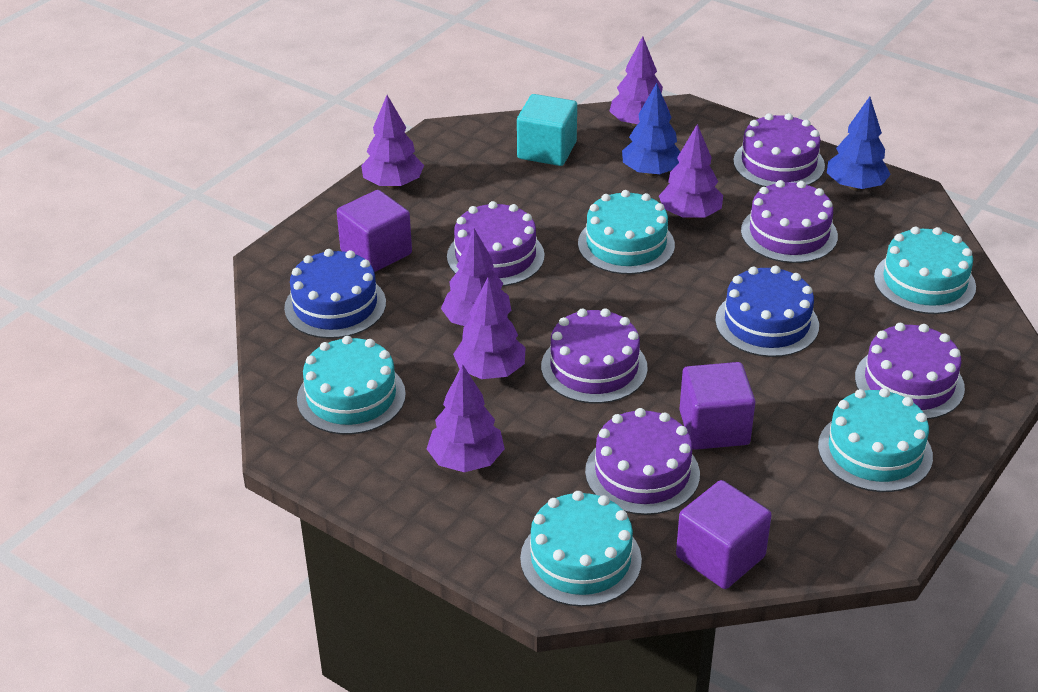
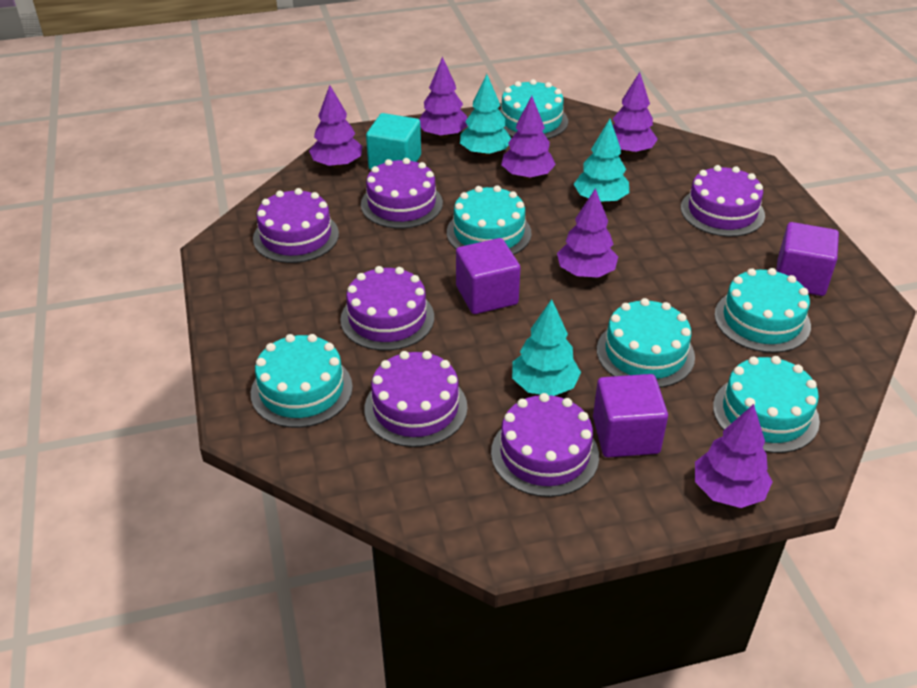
blue cake: 2 -> 0
blue tree: 2 -> 0
turquoise cake: 5 -> 6
turquoise tree: 0 -> 3

